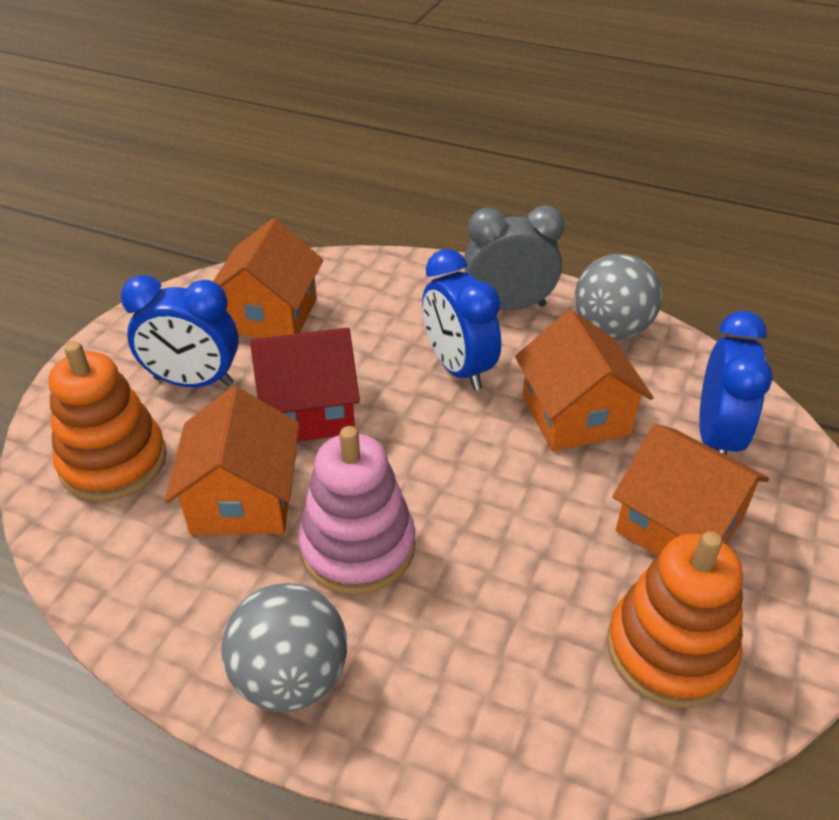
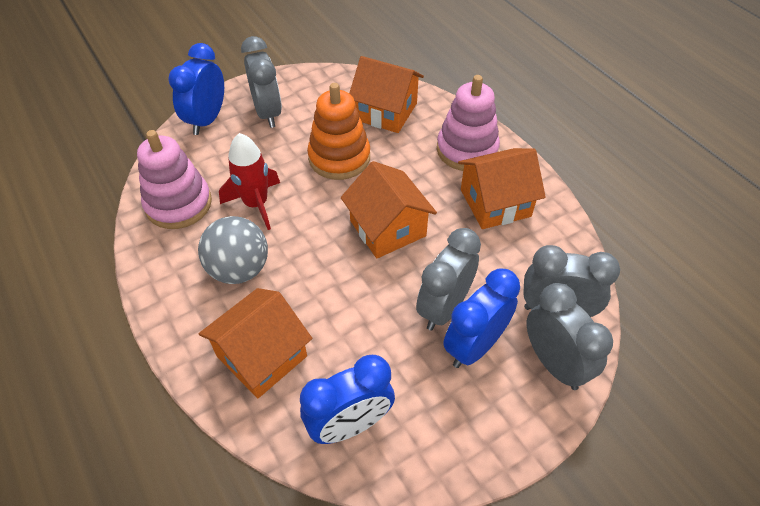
grey ball: 2 -> 1
grey clock: 1 -> 4
orange stacking toy: 2 -> 1
pink stacking toy: 1 -> 2
red house: 1 -> 0
red rocket: 0 -> 1

